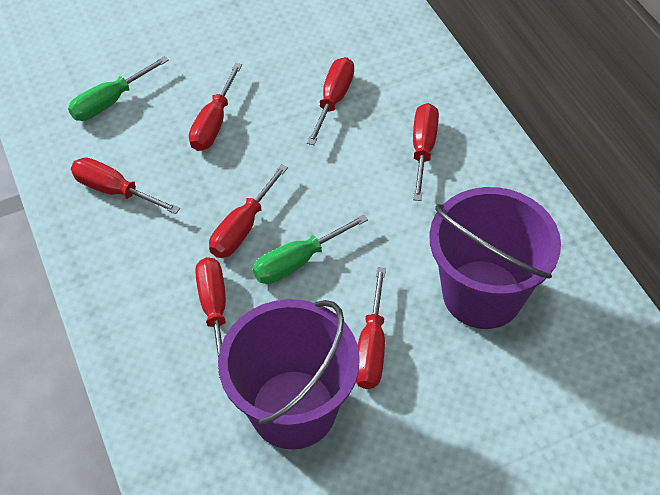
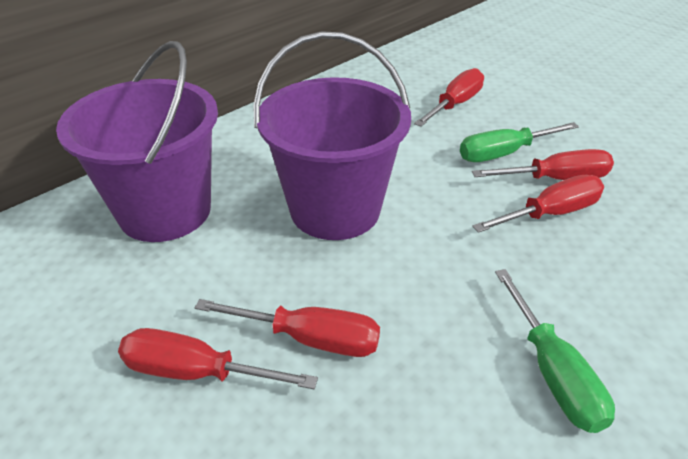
red screwdriver: 7 -> 5

